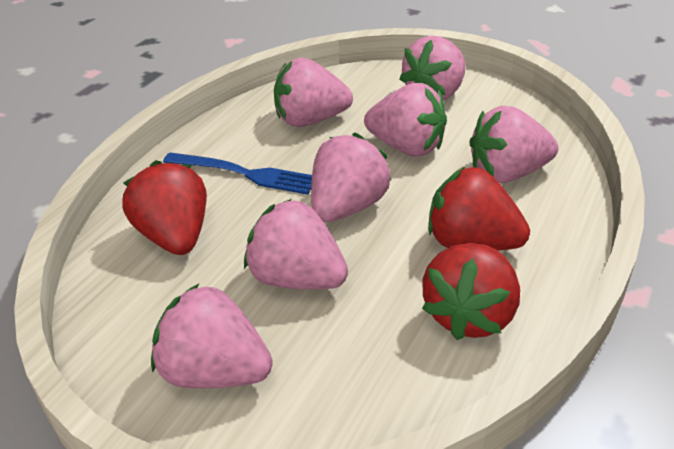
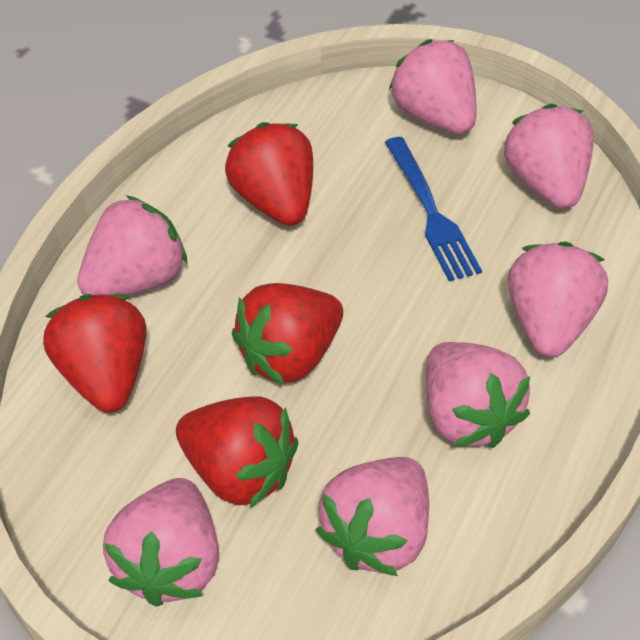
red strawberry: 3 -> 4

